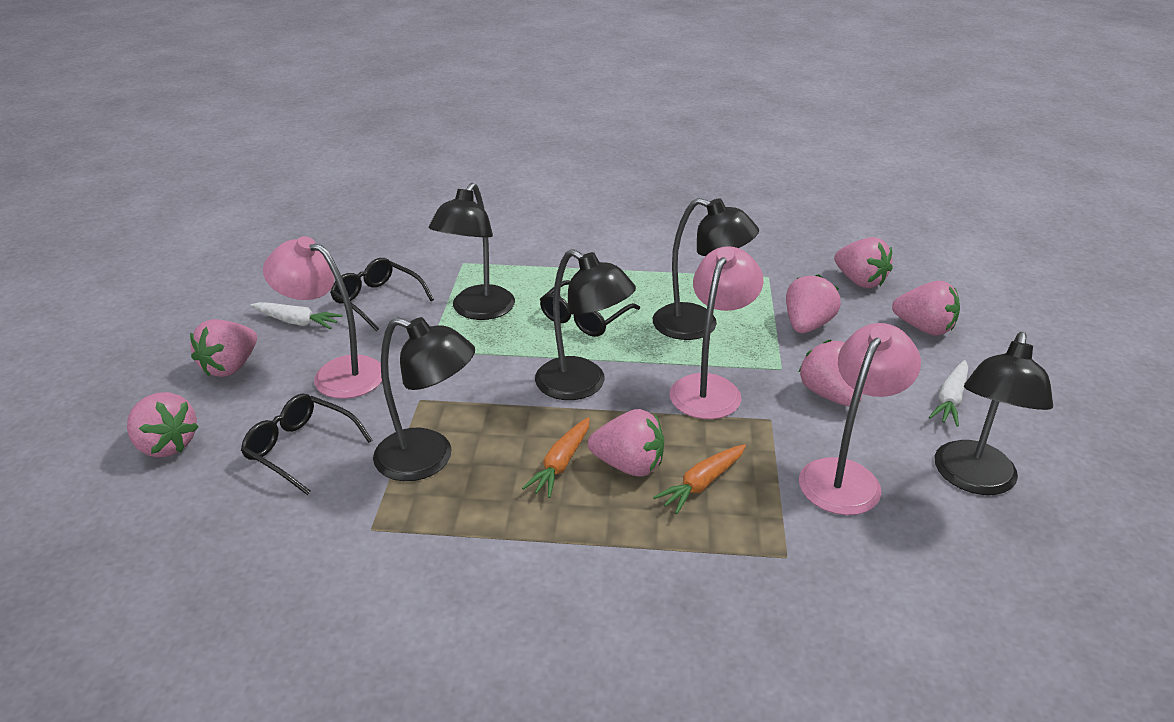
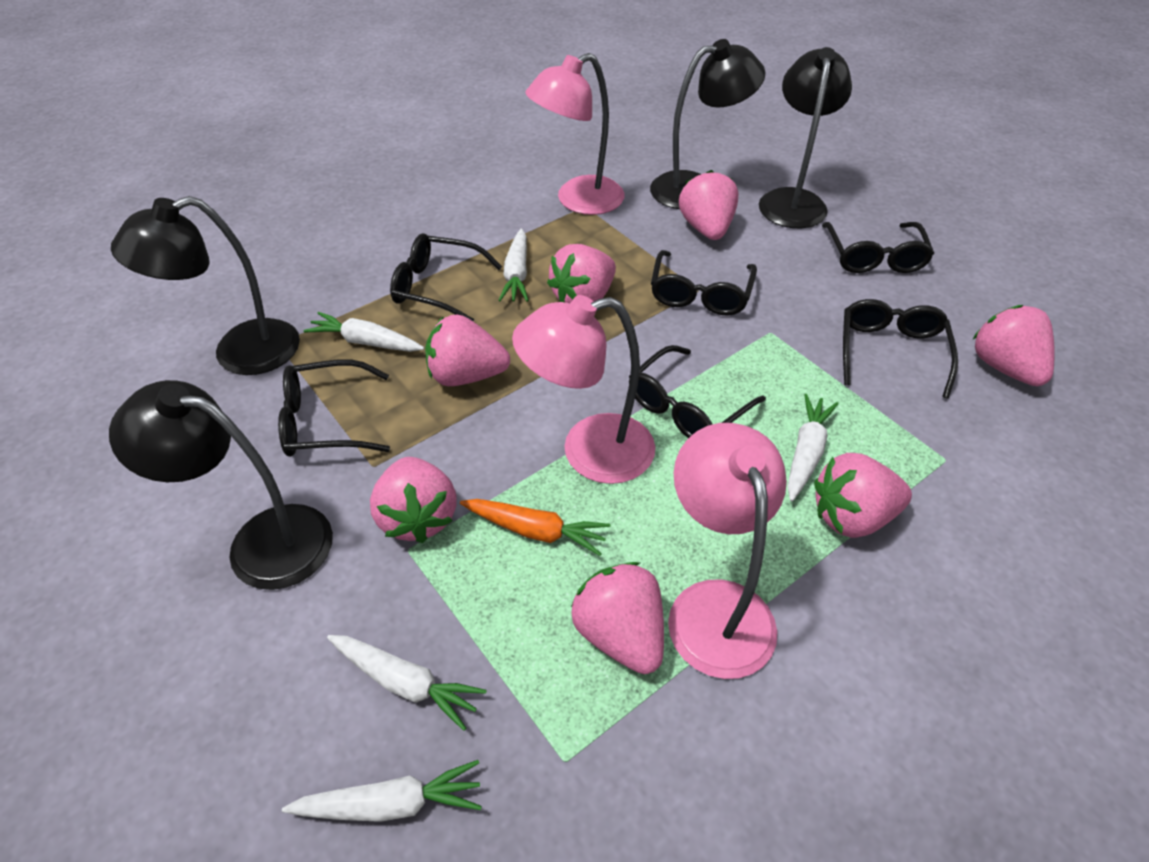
black glasses: 3 -> 6
black lamp: 5 -> 4
orange carrot: 2 -> 1
white carrot: 2 -> 5

